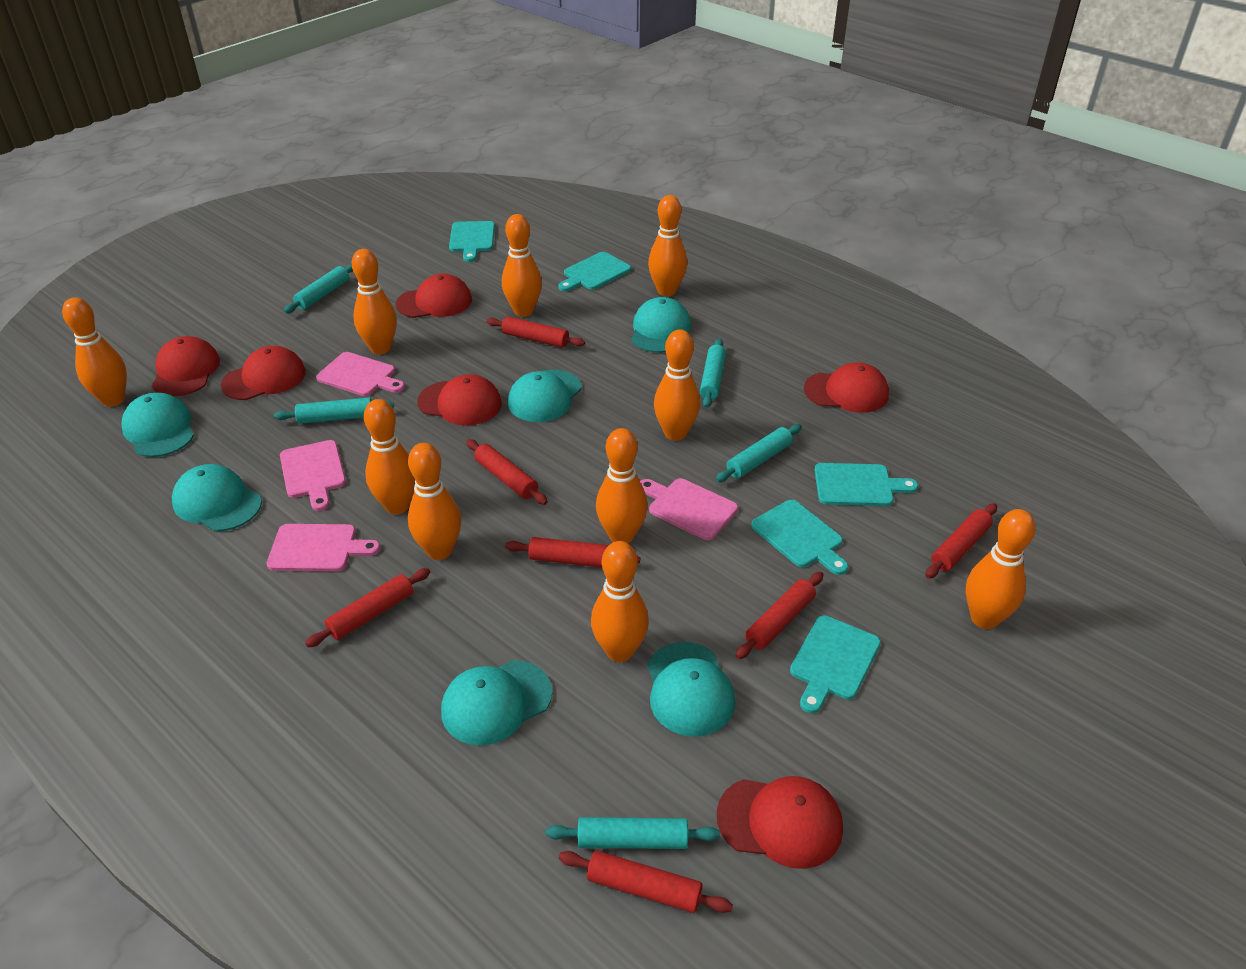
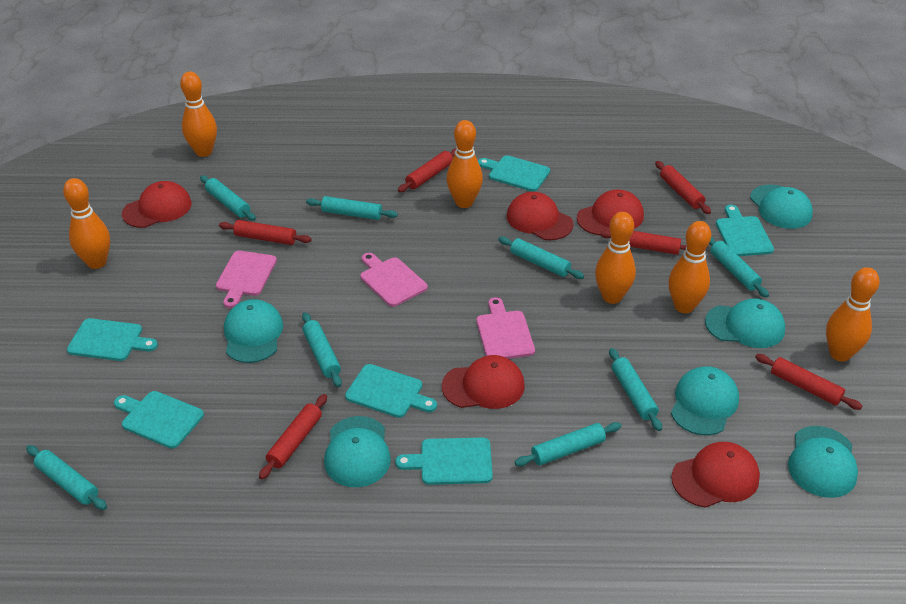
orange bowling pin: 10 -> 6
pink cutting board: 4 -> 3
red cap: 6 -> 5
red rolling pin: 7 -> 6
turquoise cutting board: 5 -> 6
turquoise rolling pin: 5 -> 8

